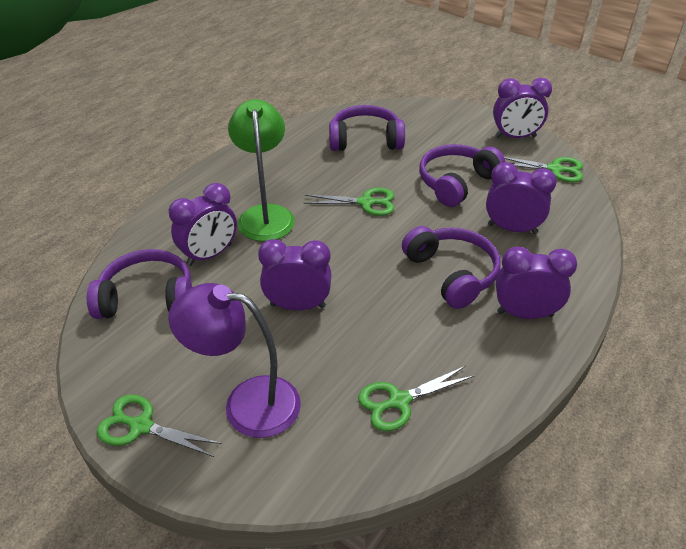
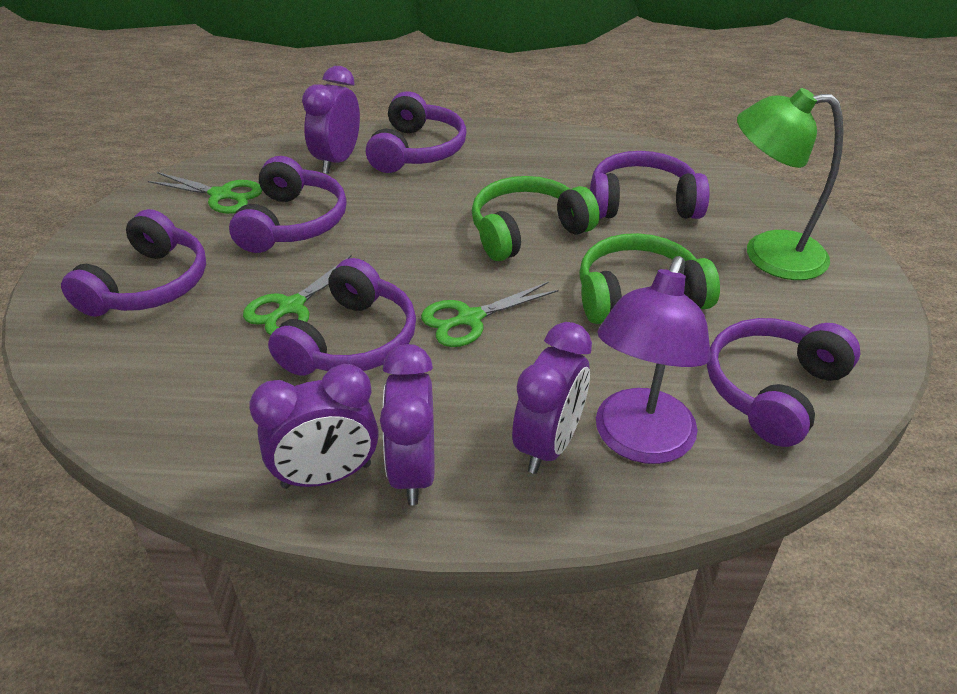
green headphones: 0 -> 2
green scissors: 4 -> 3
purple clock: 5 -> 4
purple headphones: 4 -> 6

